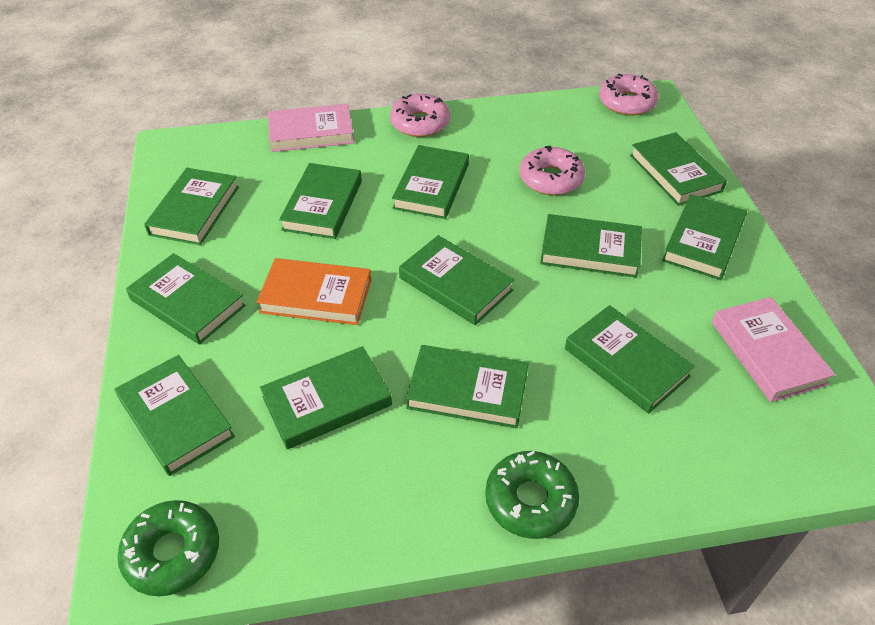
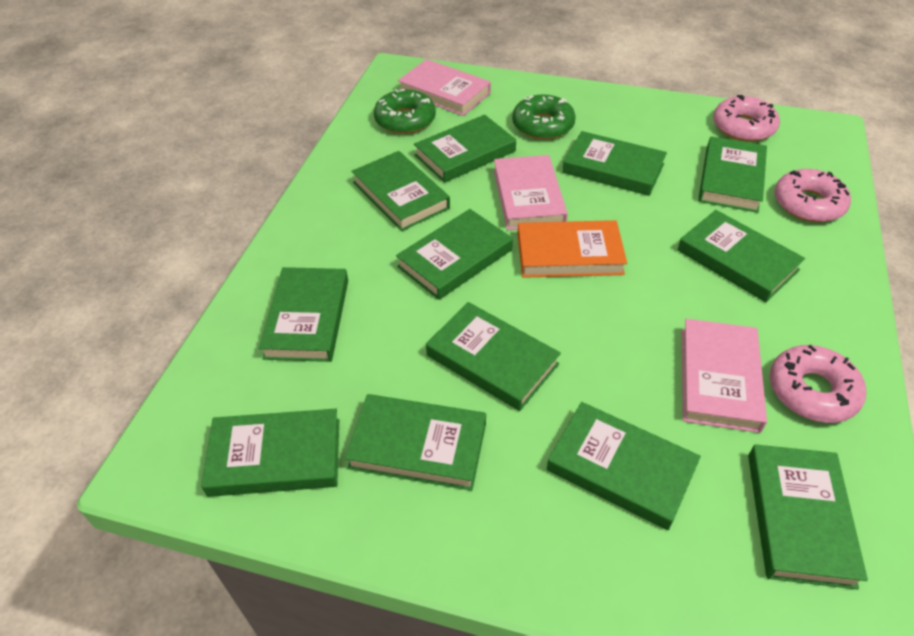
pink book: 2 -> 3

